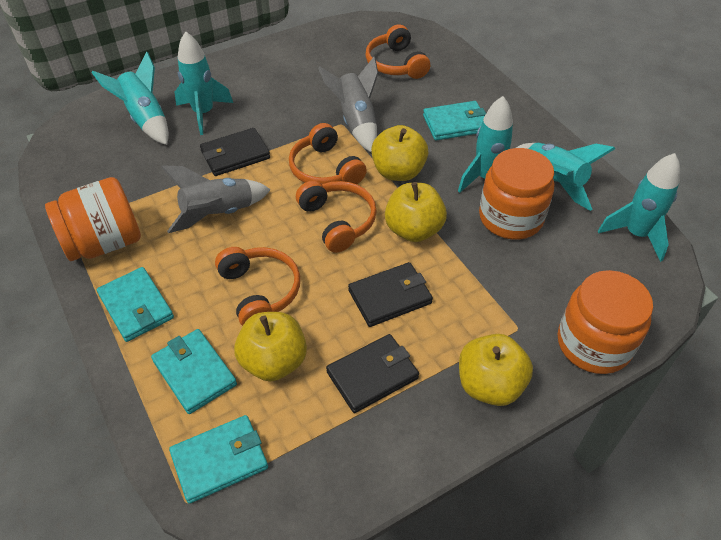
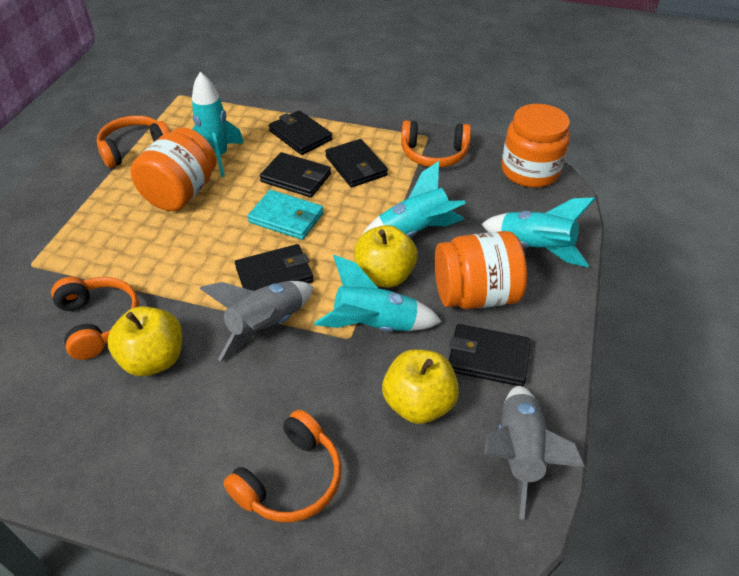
black wallet: 3 -> 5
turquoise rocket: 5 -> 4
turquoise wallet: 4 -> 1
yellow apple: 4 -> 3

